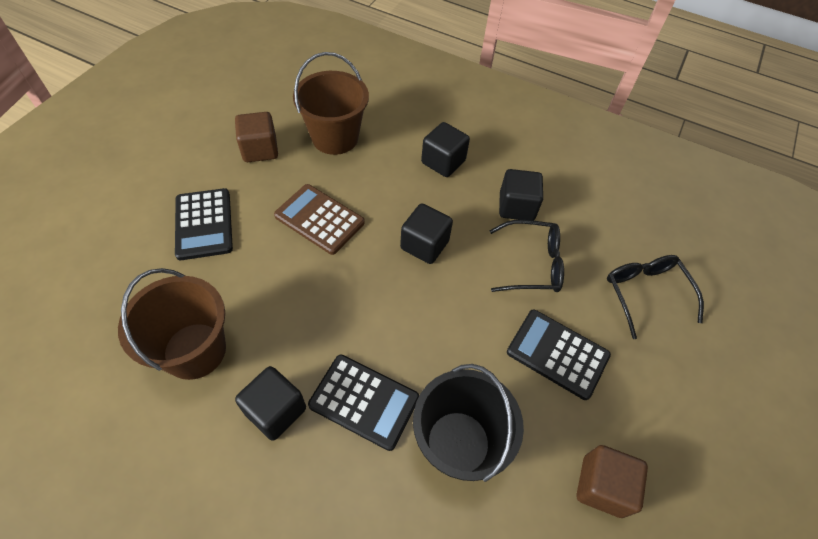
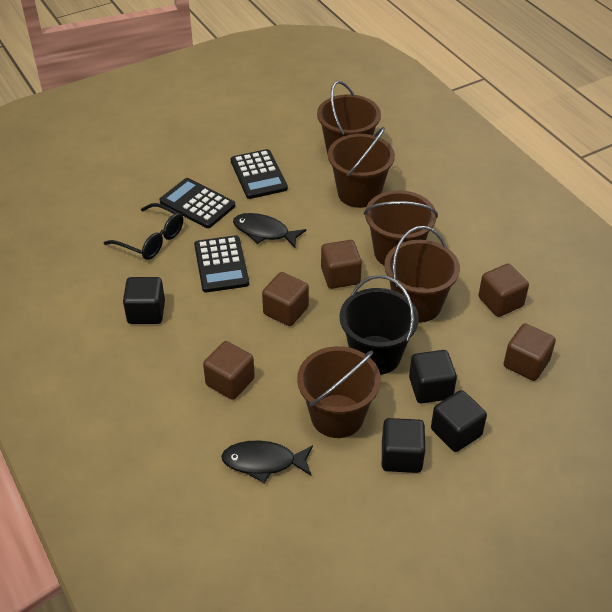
black fish: 0 -> 2
black glasses: 2 -> 1
brown bucket: 2 -> 5
brown calculator: 1 -> 0
brown cube: 2 -> 5

